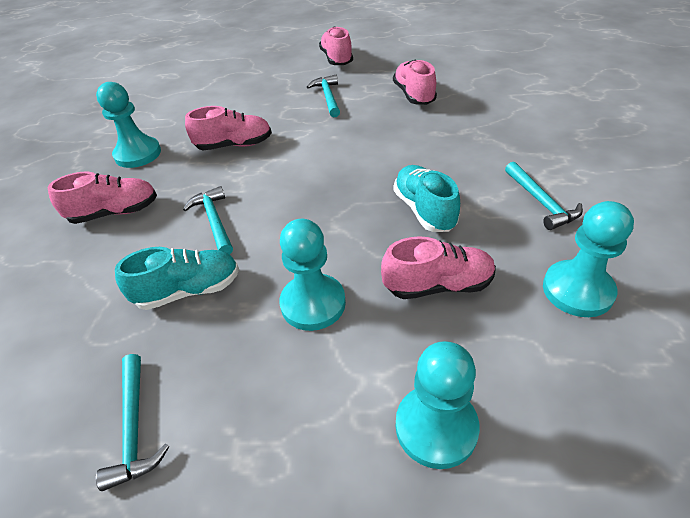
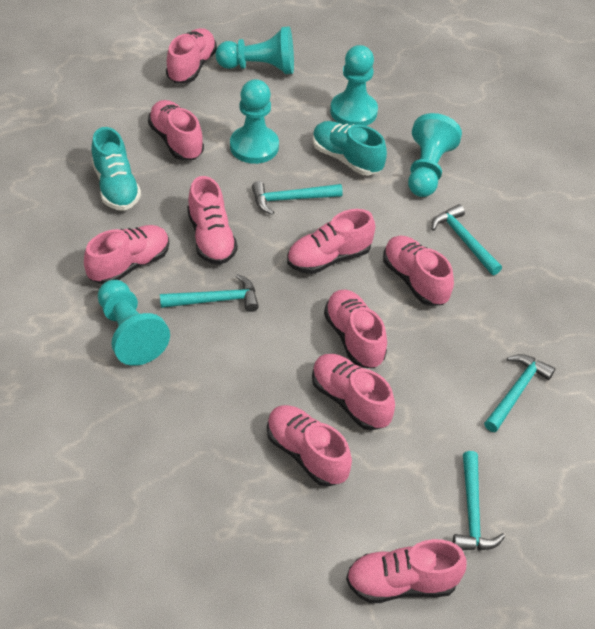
pink shoe: 5 -> 10
turquoise hammer: 4 -> 5
turquoise pawn: 4 -> 5

